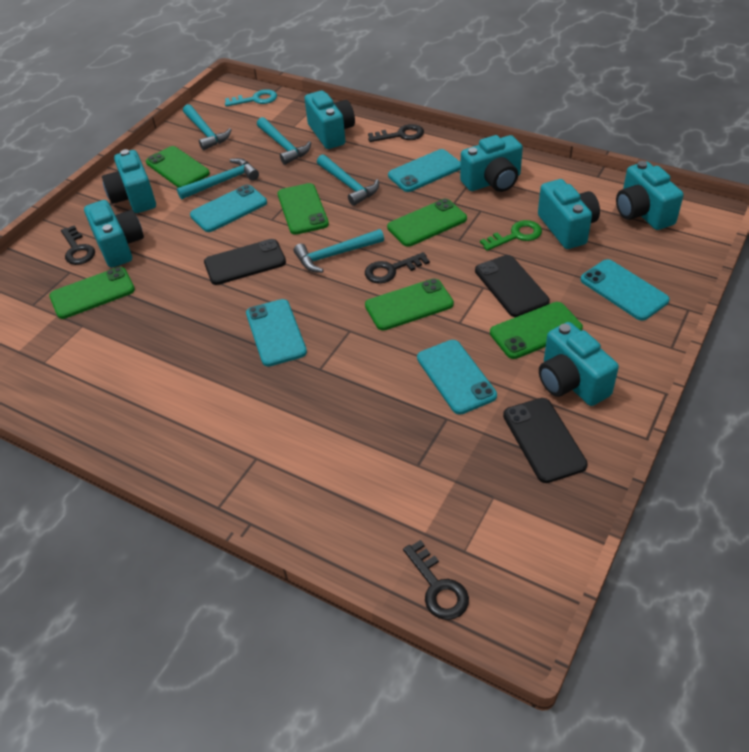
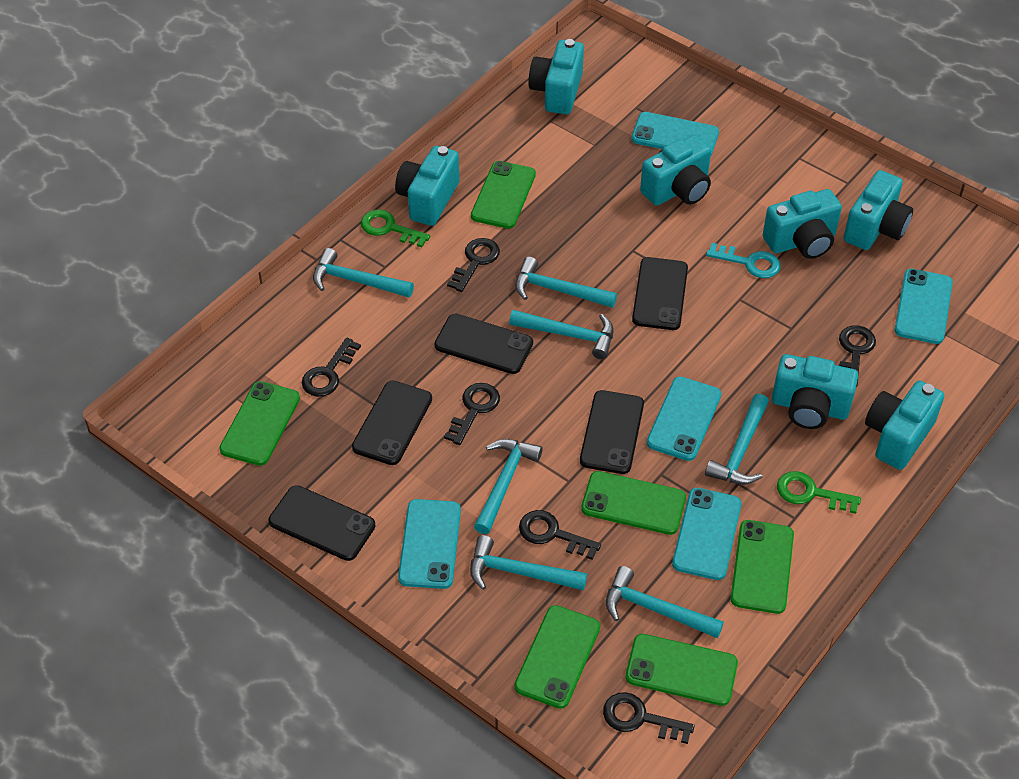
black key: 4 -> 6
black phone: 3 -> 5
green key: 1 -> 2
turquoise hammer: 5 -> 7

